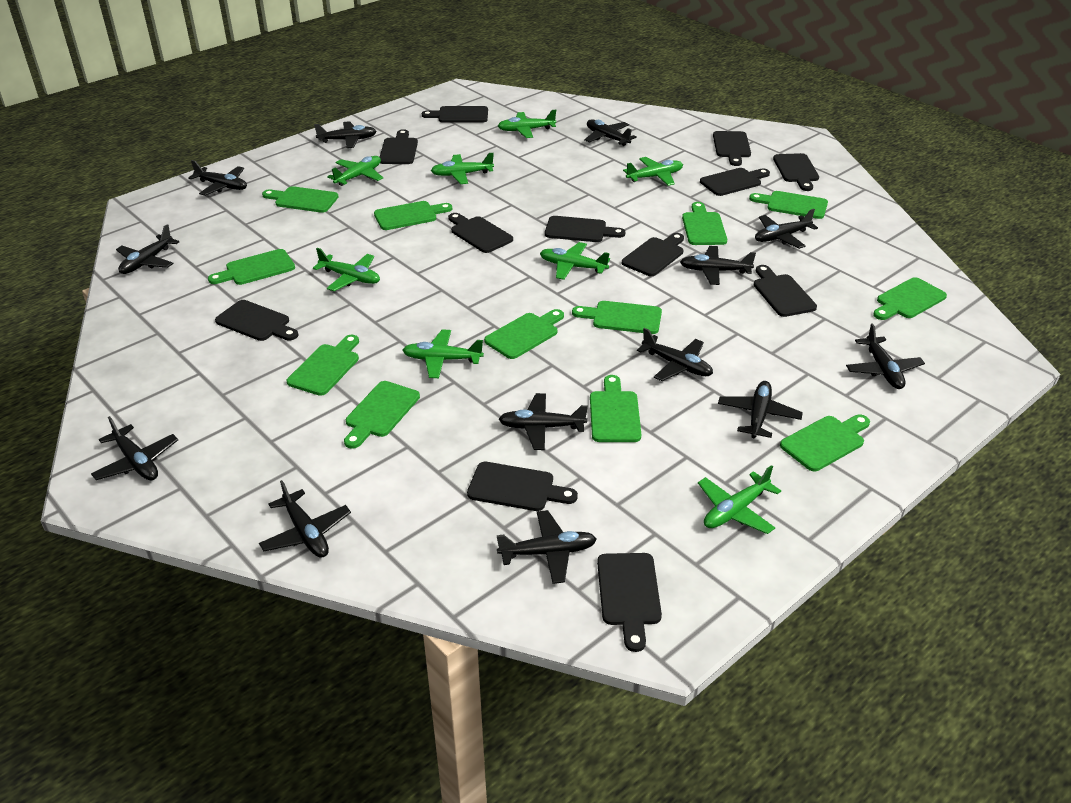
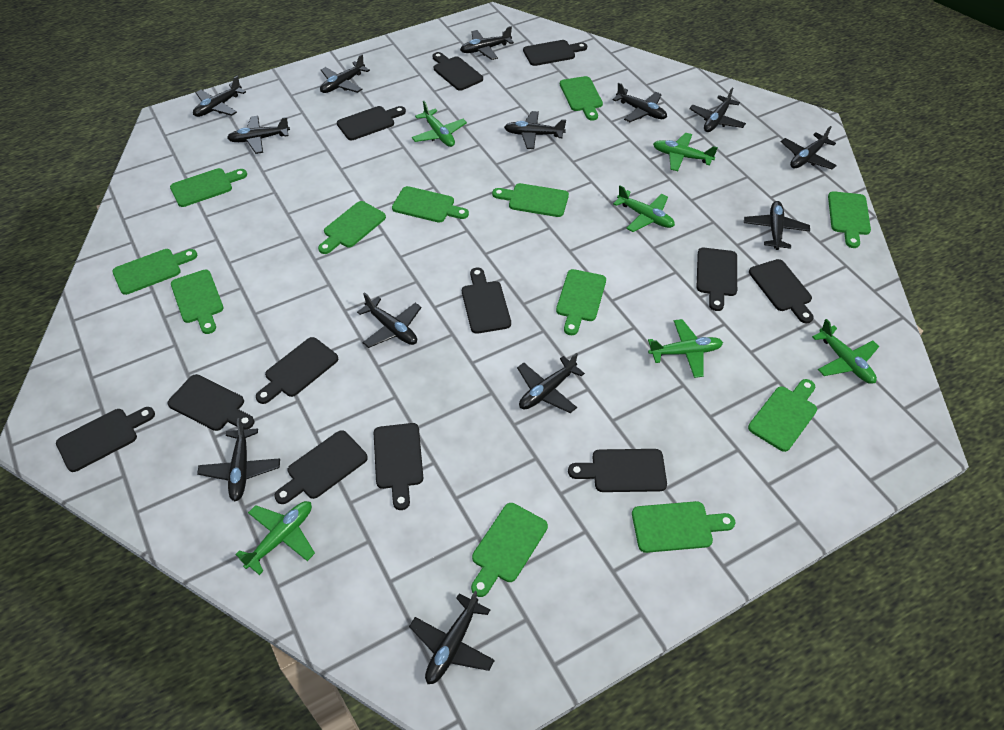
green plane: 8 -> 6

